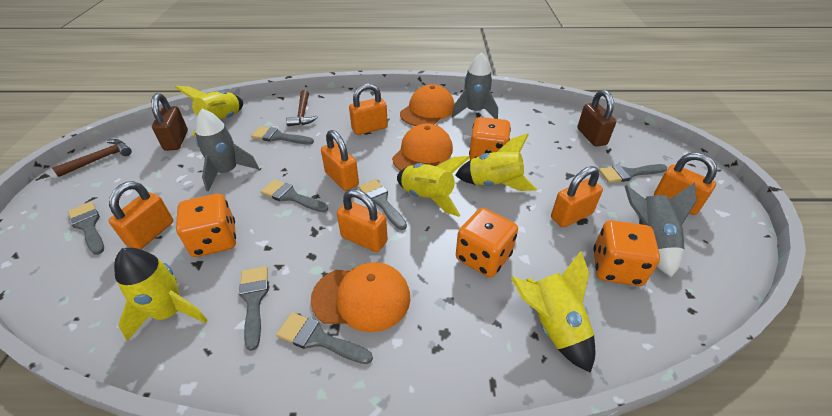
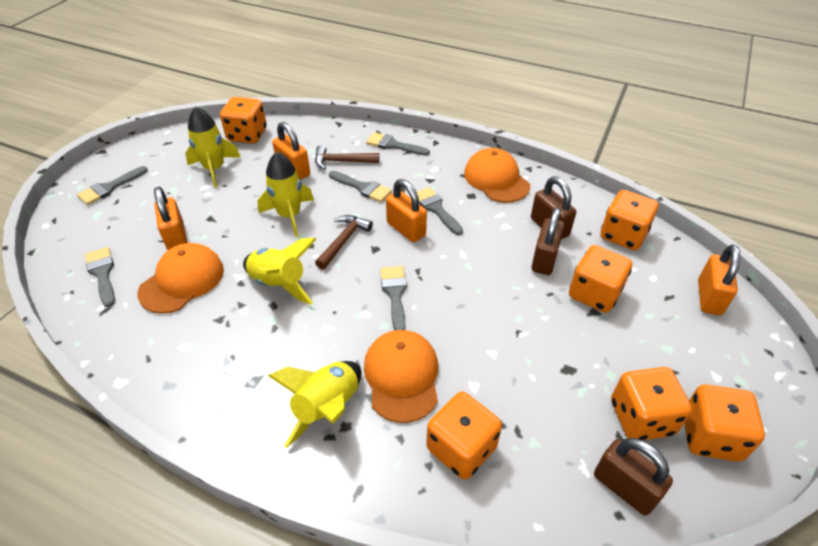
brown padlock: 2 -> 3
grey brush: 7 -> 6
grey rocket: 3 -> 0
orange dice: 4 -> 6
orange padlock: 6 -> 4
yellow rocket: 5 -> 4

